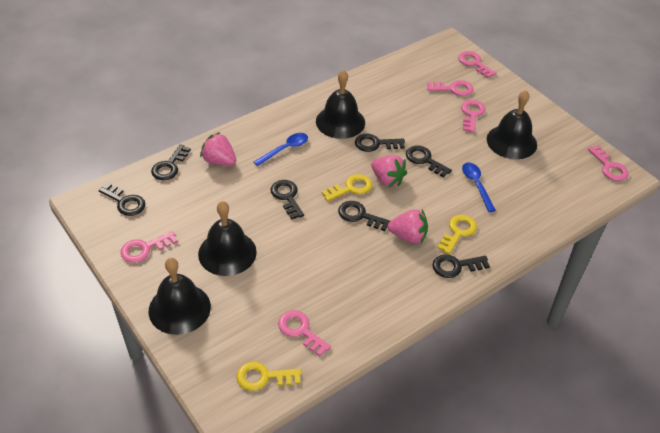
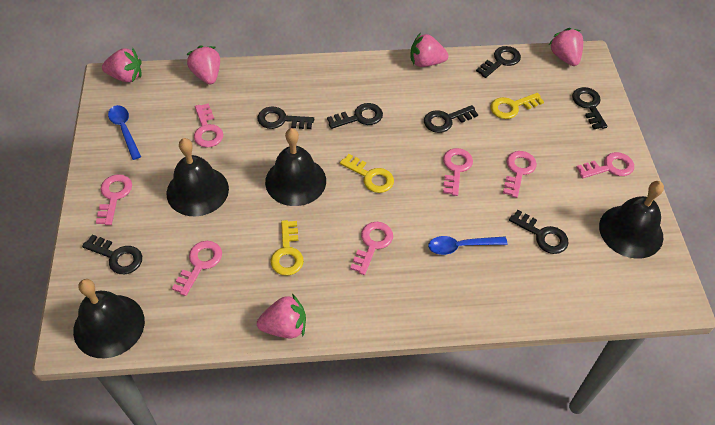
pink key: 6 -> 7
pink strawberry: 3 -> 5

